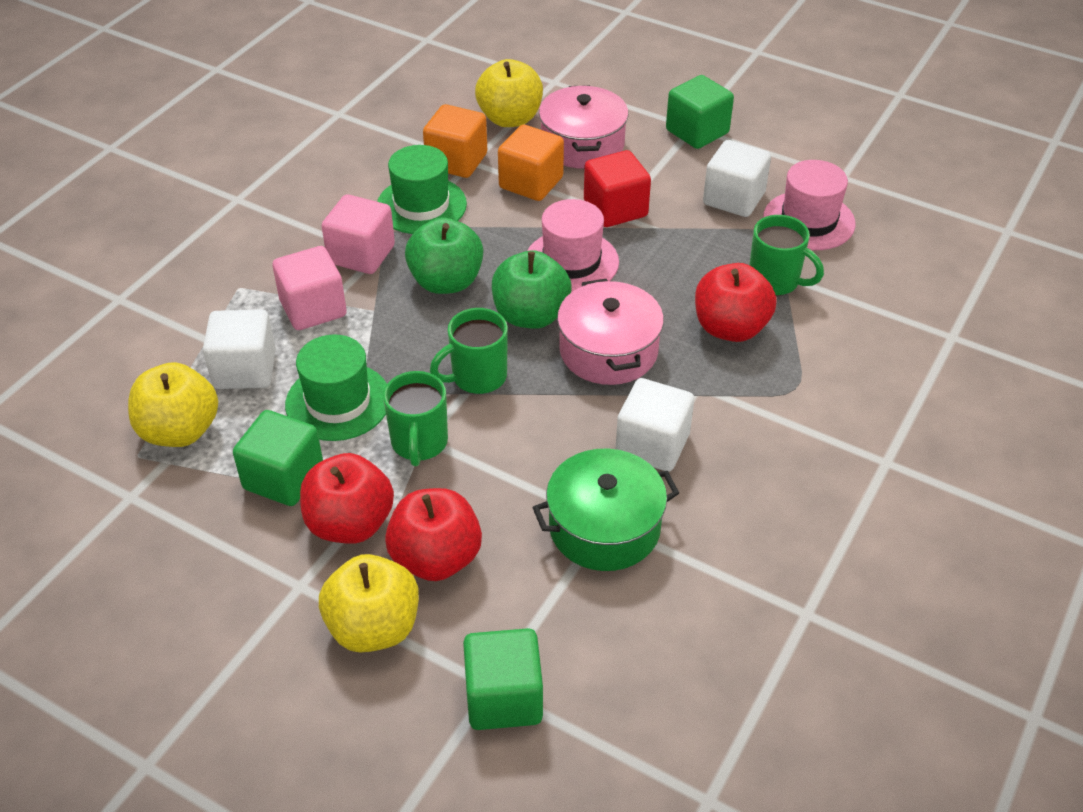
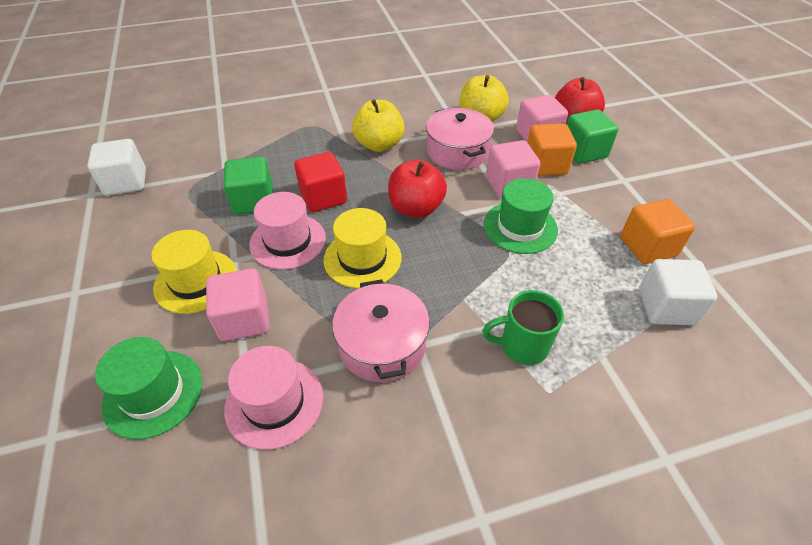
green apple: 2 -> 0
green cube: 3 -> 2
green mug: 3 -> 1
green pot: 1 -> 0
pink cube: 2 -> 3
red apple: 3 -> 2
white cube: 3 -> 2
yellow apple: 3 -> 2
yellow hat: 0 -> 2

